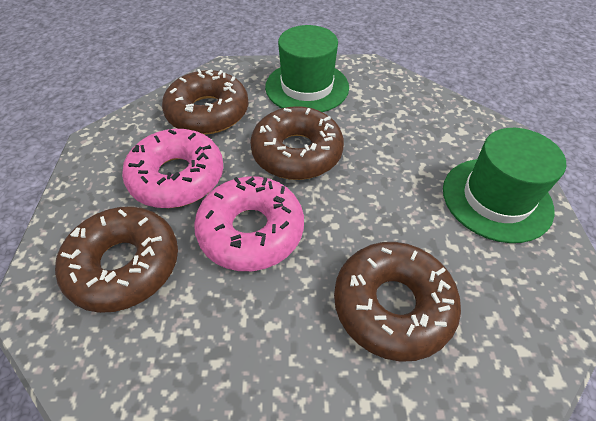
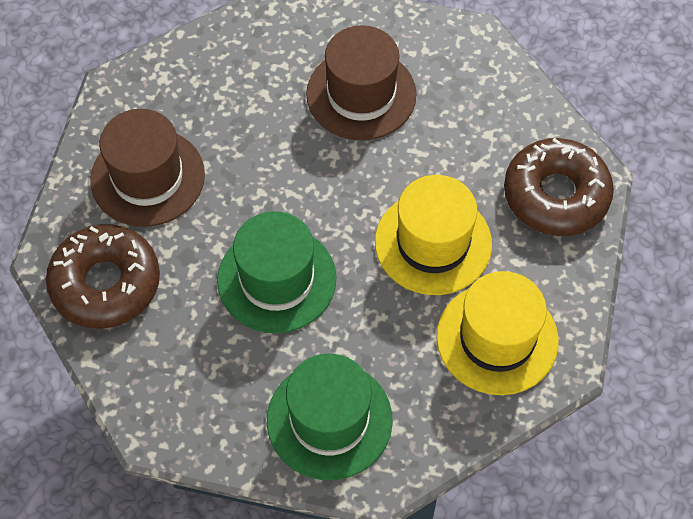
brown donut: 4 -> 2
brown hat: 0 -> 2
pink donut: 2 -> 0
yellow hat: 0 -> 2

